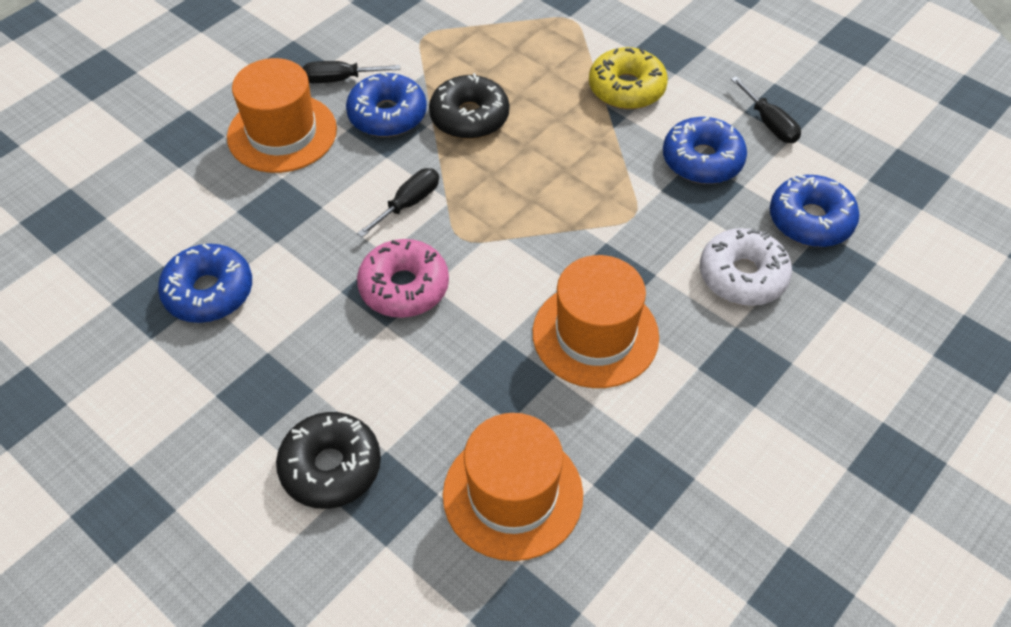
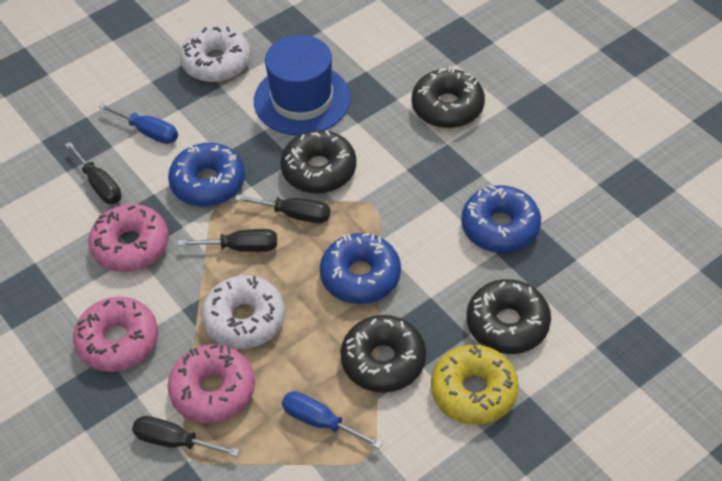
black donut: 2 -> 4
black screwdriver: 3 -> 4
blue donut: 4 -> 3
blue hat: 0 -> 1
blue screwdriver: 0 -> 2
orange hat: 3 -> 0
pink donut: 1 -> 3
white donut: 1 -> 2

